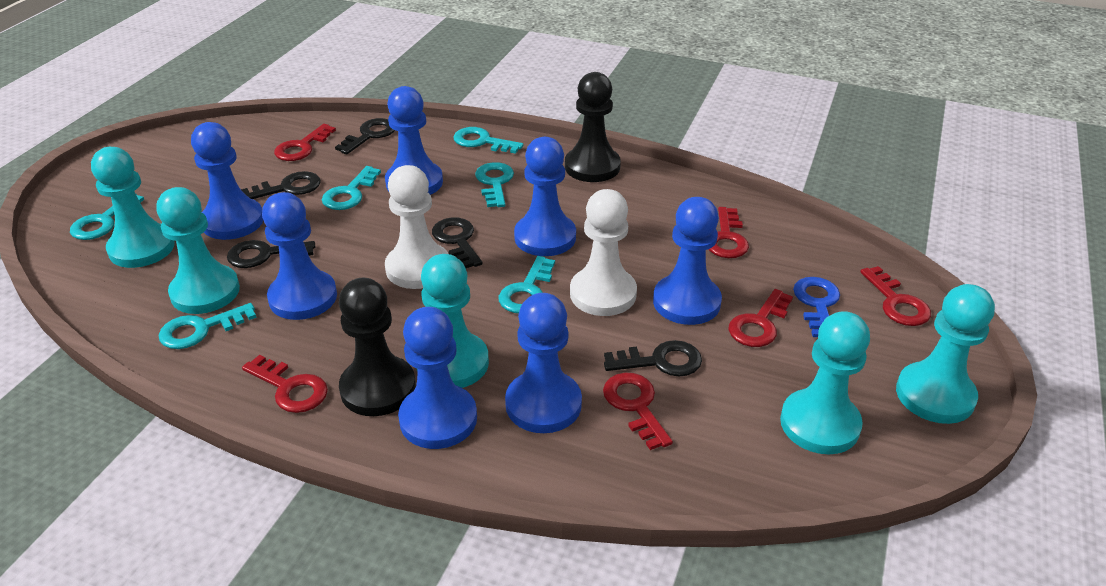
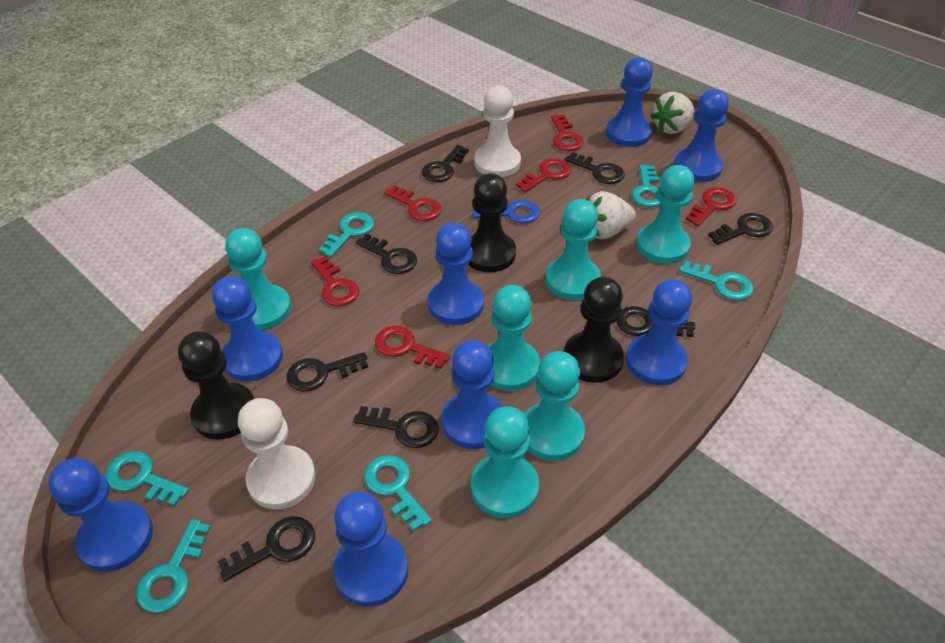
black key: 5 -> 8
black pawn: 2 -> 3
blue pawn: 7 -> 8
turquoise pawn: 5 -> 6
white strawberry: 0 -> 2

